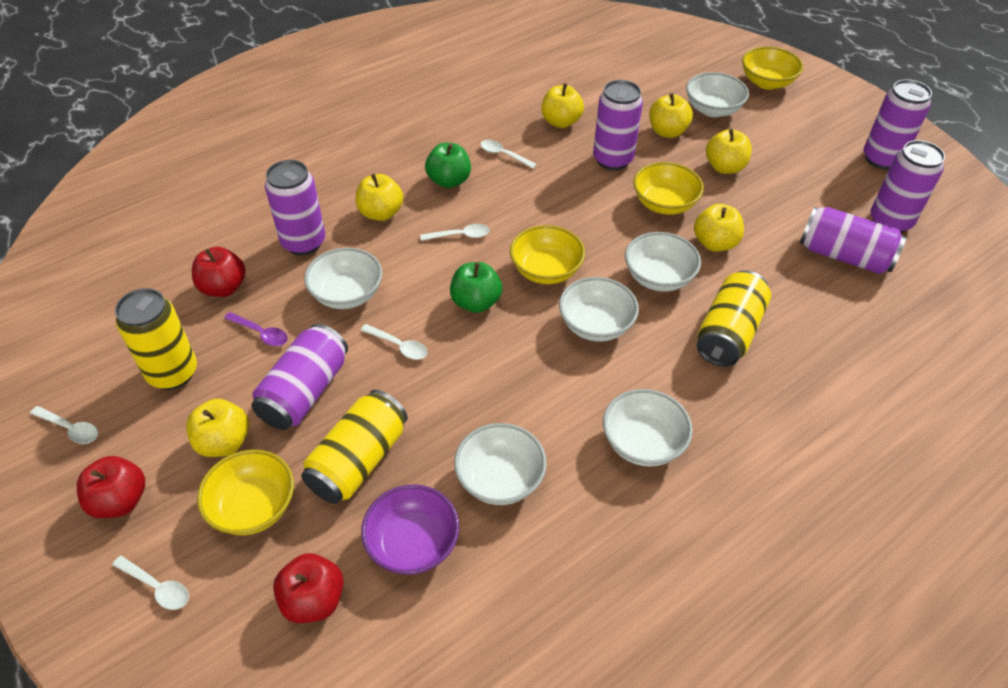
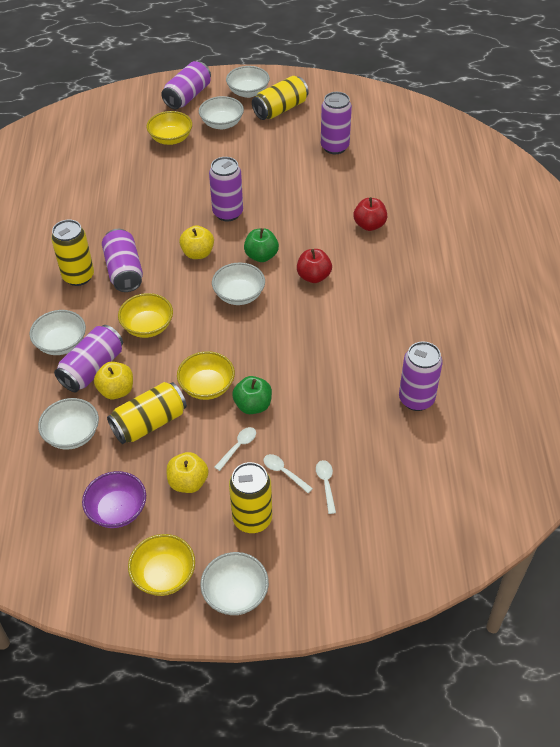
purple spoon: 1 -> 0
red apple: 3 -> 2
white spoon: 5 -> 3
yellow apple: 6 -> 3
yellow can: 3 -> 4

